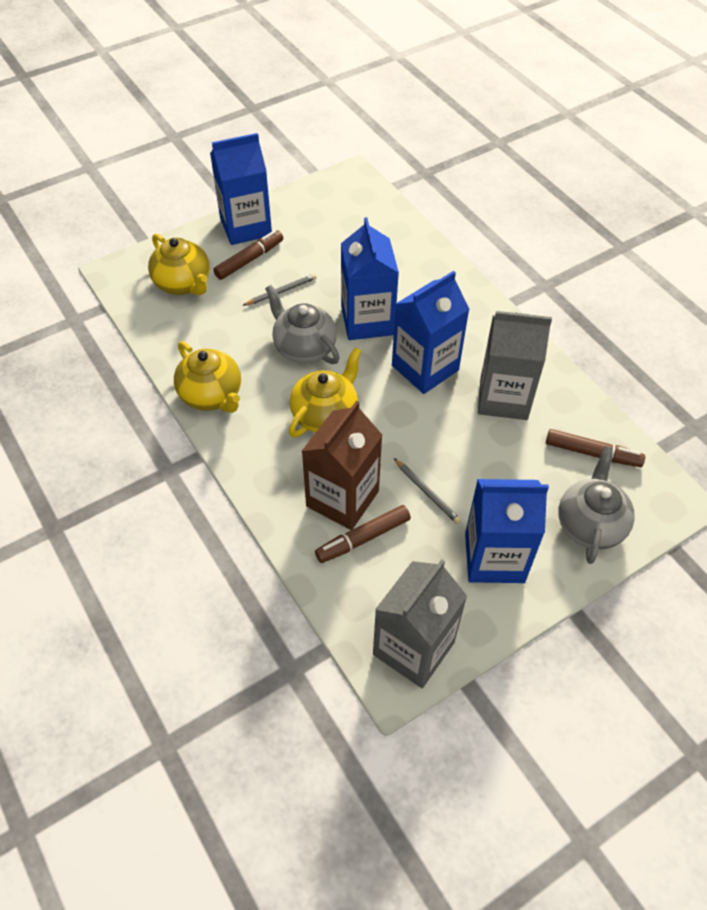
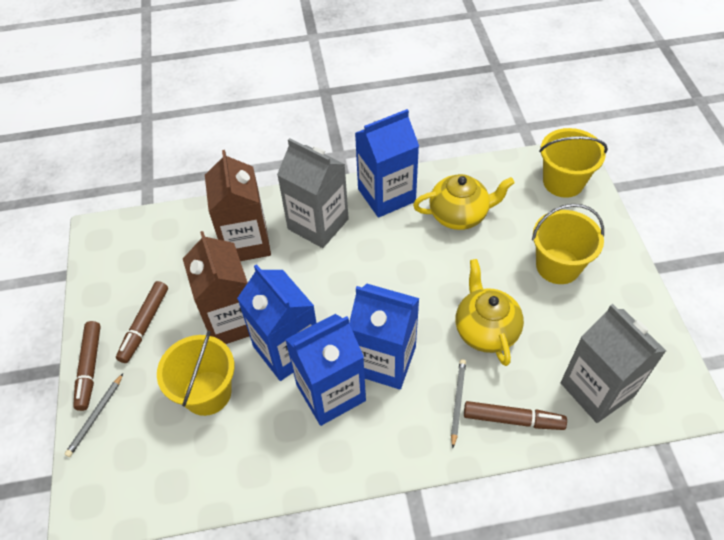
brown carton: 1 -> 2
grey teapot: 2 -> 0
yellow bucket: 0 -> 3
yellow teapot: 3 -> 2

